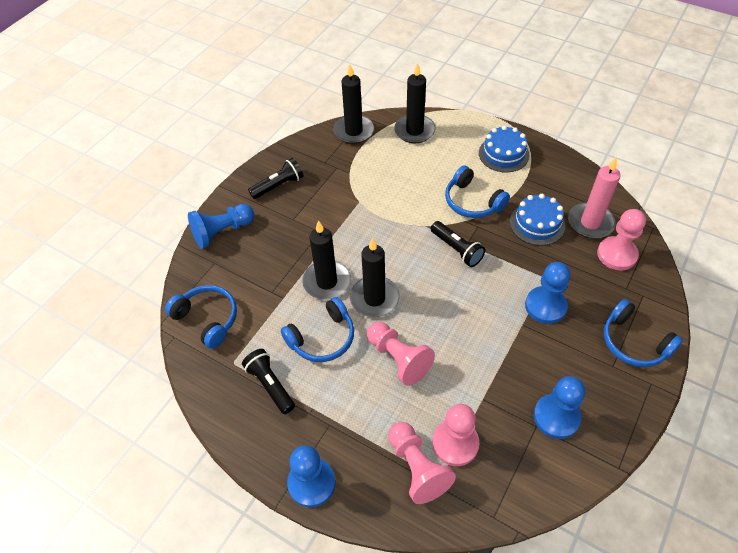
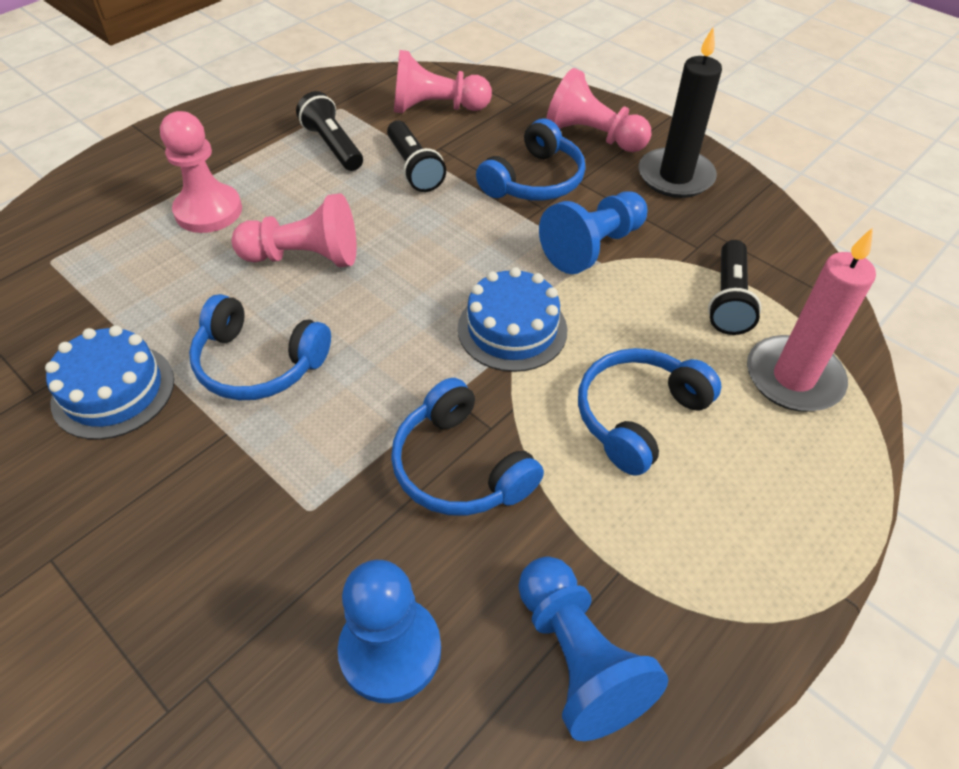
black candle: 4 -> 1
blue pawn: 4 -> 3

